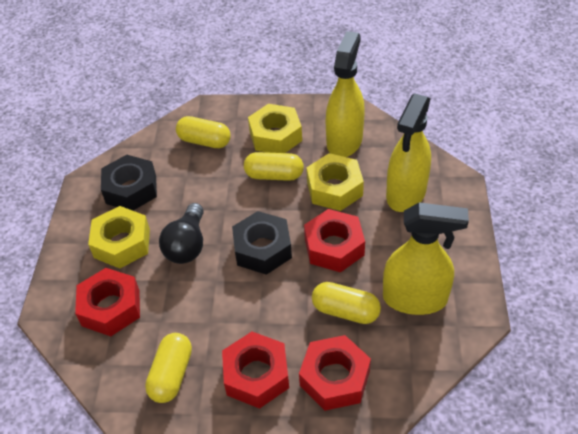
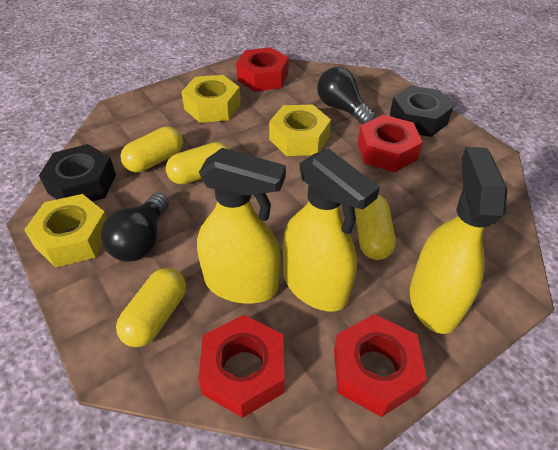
black light bulb: 1 -> 2

